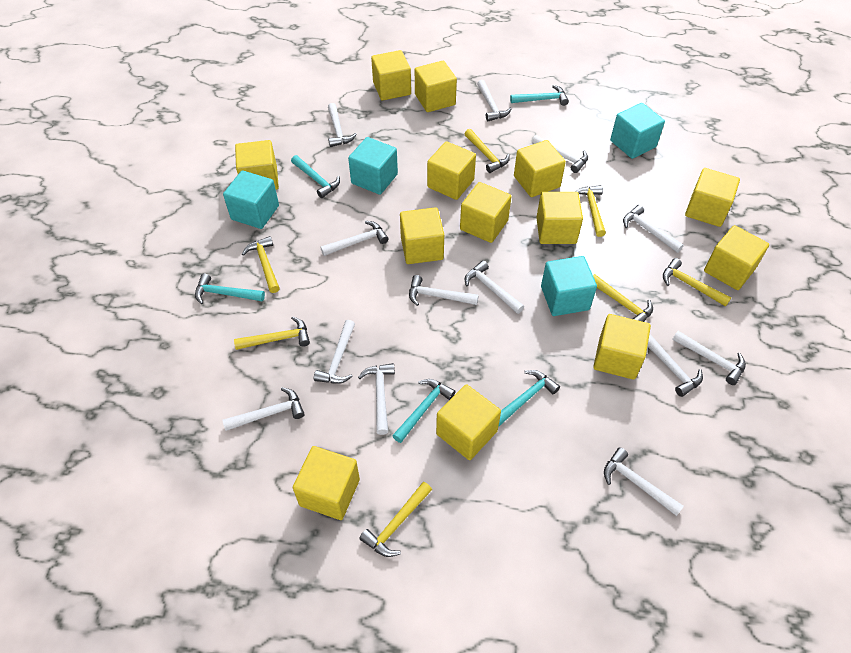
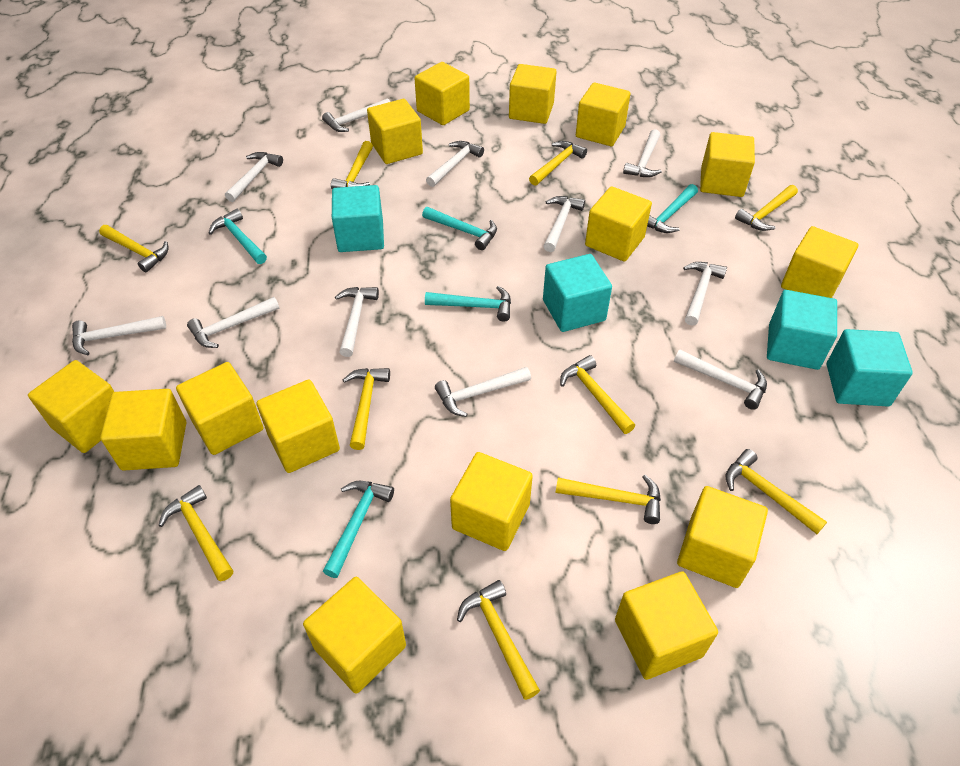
white hammer: 13 -> 11
yellow cube: 13 -> 15
yellow hammer: 7 -> 10

